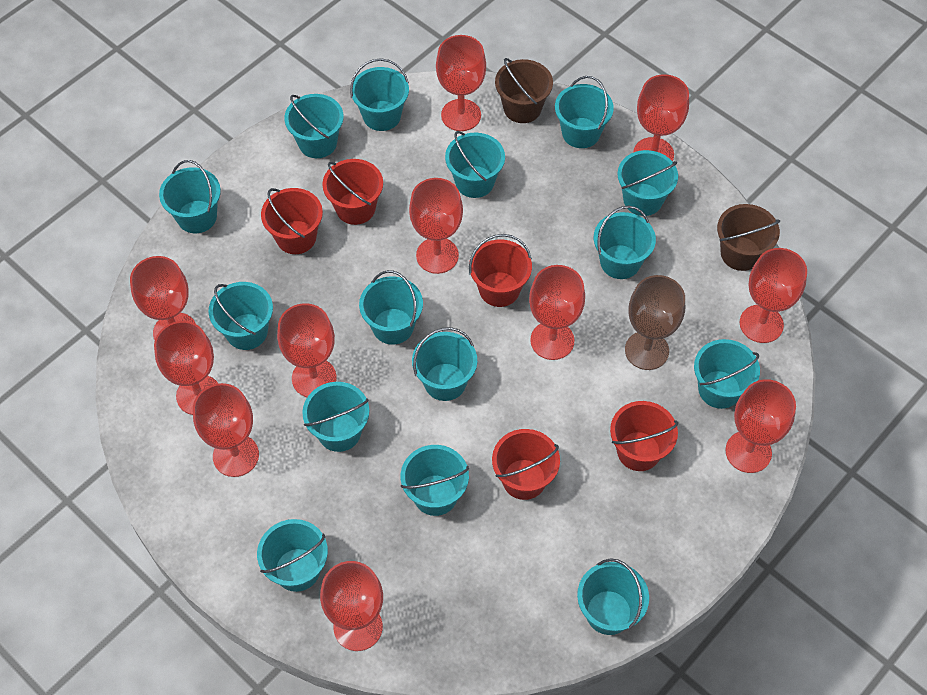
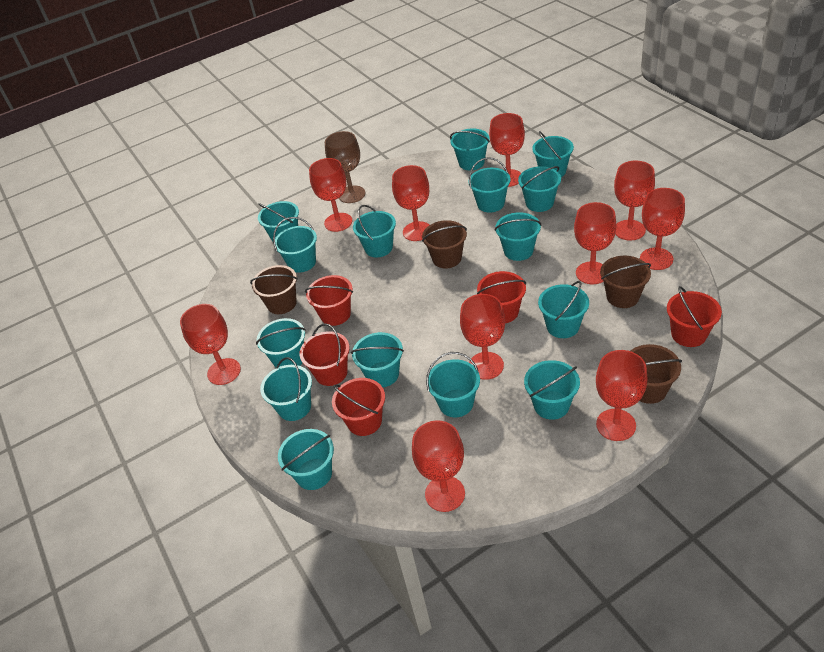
brown bucket: 2 -> 4
red goblet: 11 -> 10

